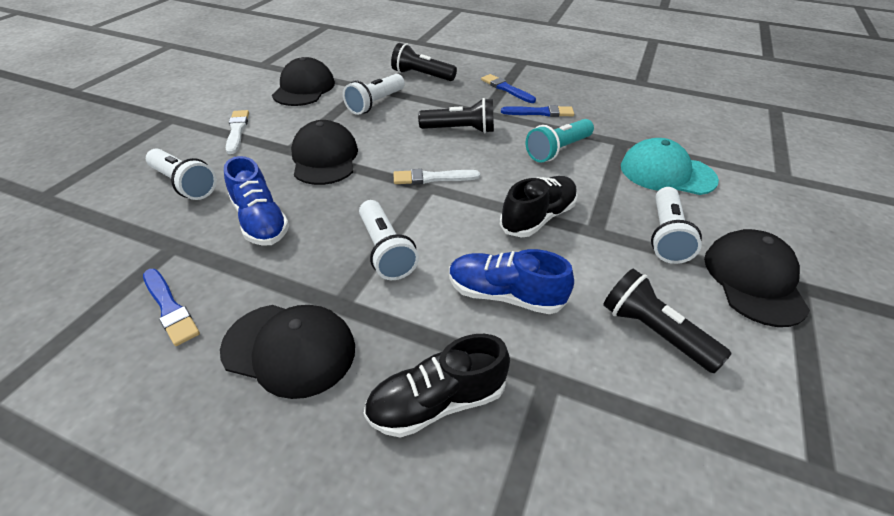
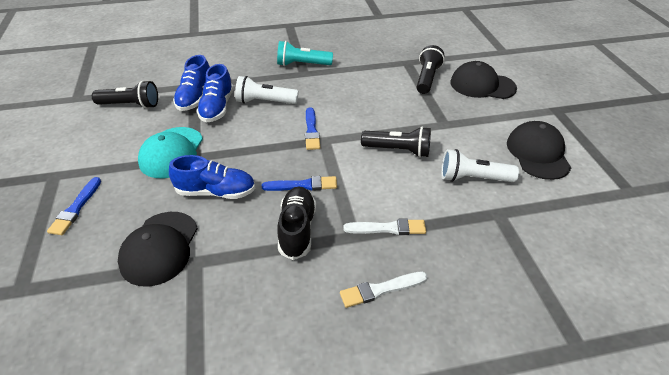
black cap: 4 -> 3
black shoe: 2 -> 1
blue shoe: 2 -> 3
white flashlight: 4 -> 2

